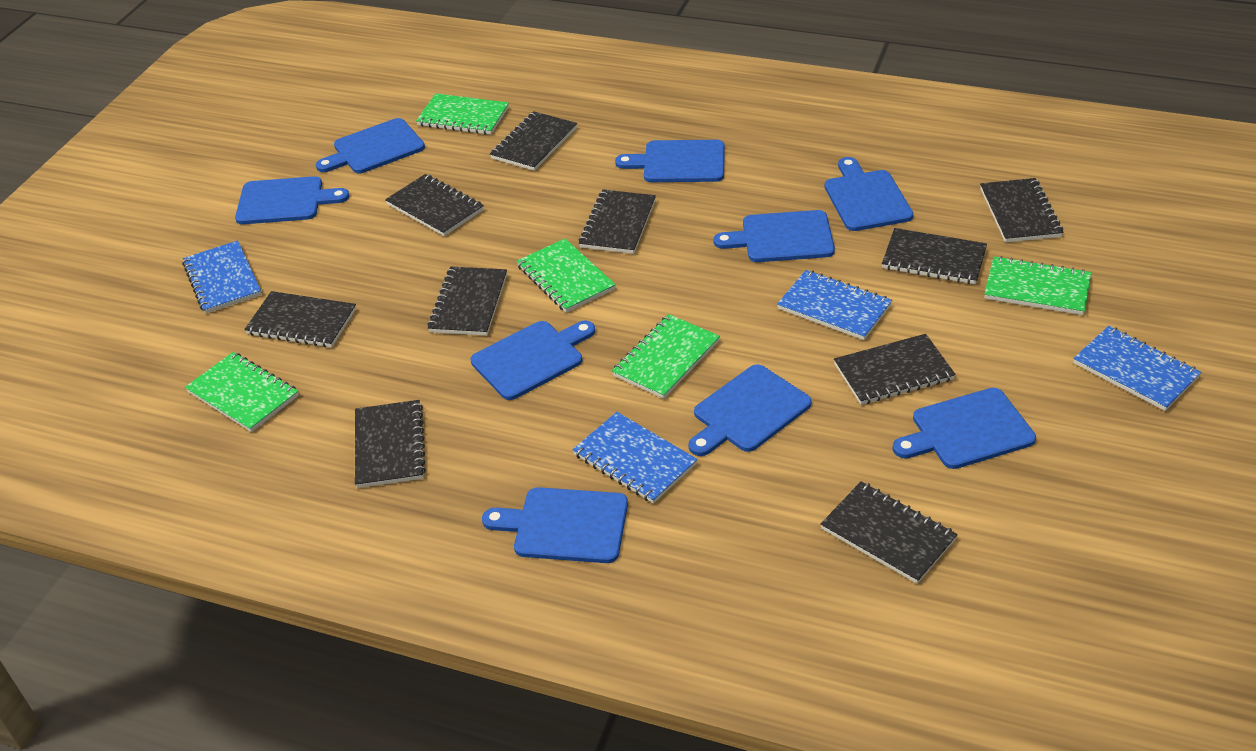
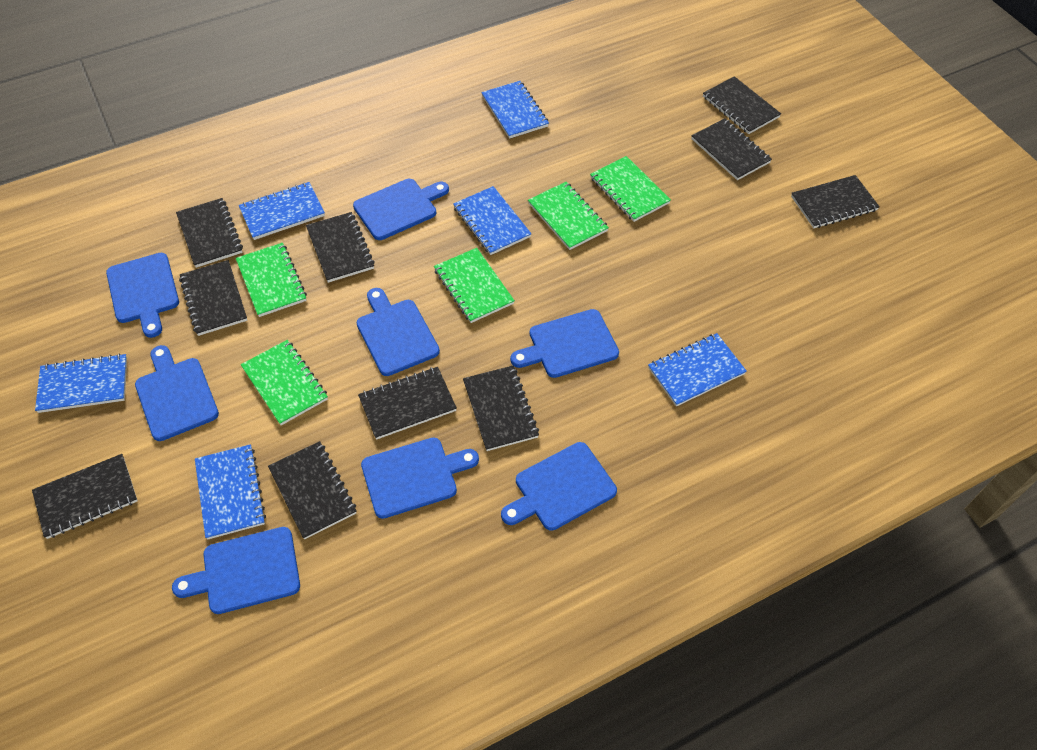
blue cutting board: 9 -> 8
blue notebook: 4 -> 6

